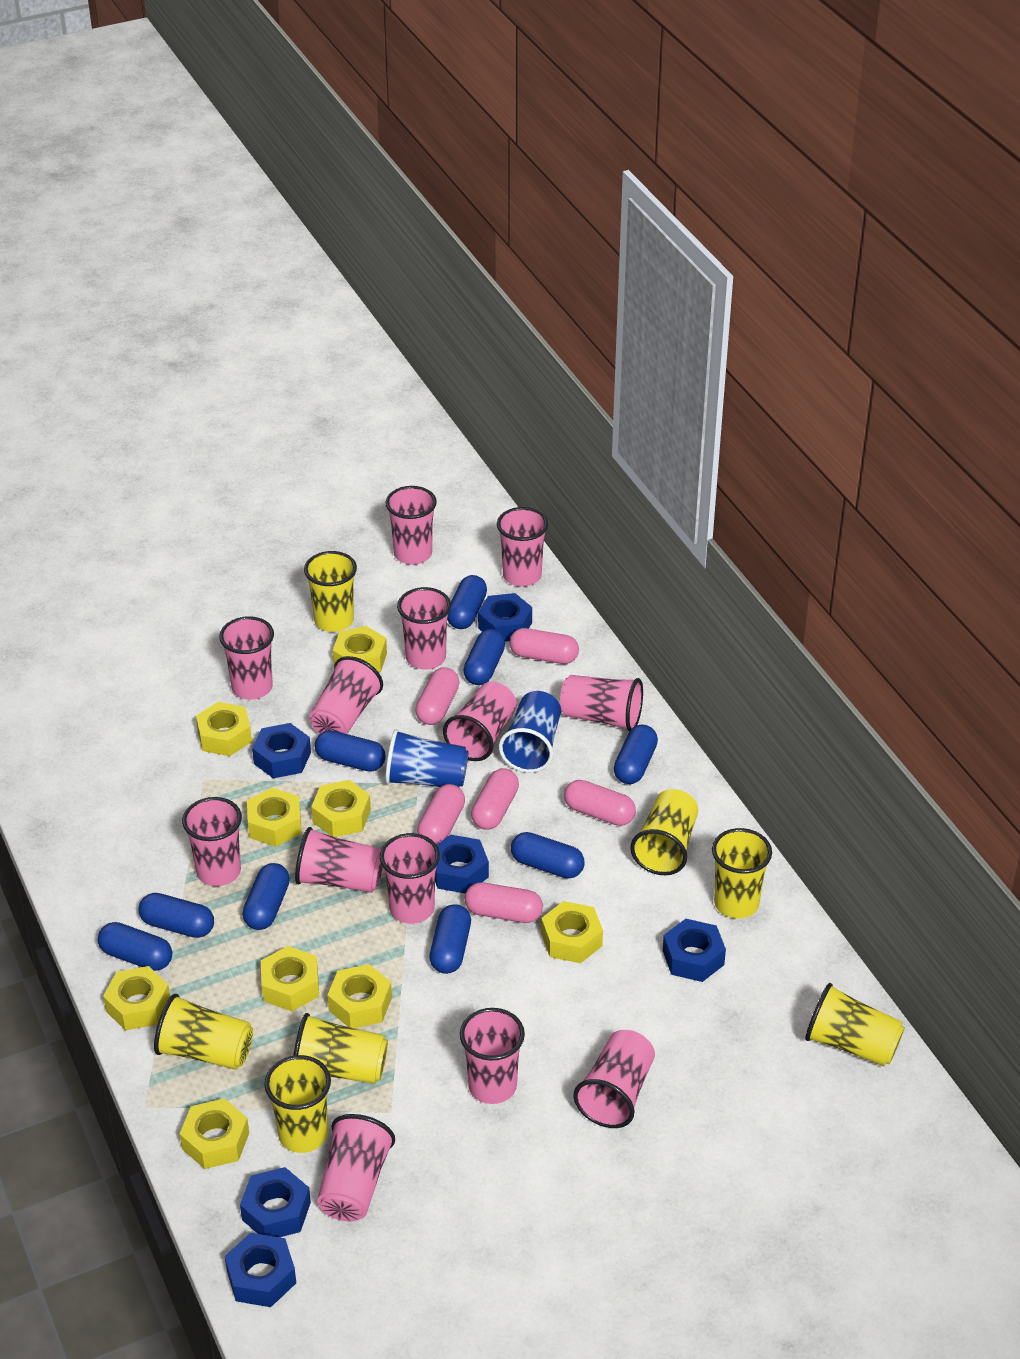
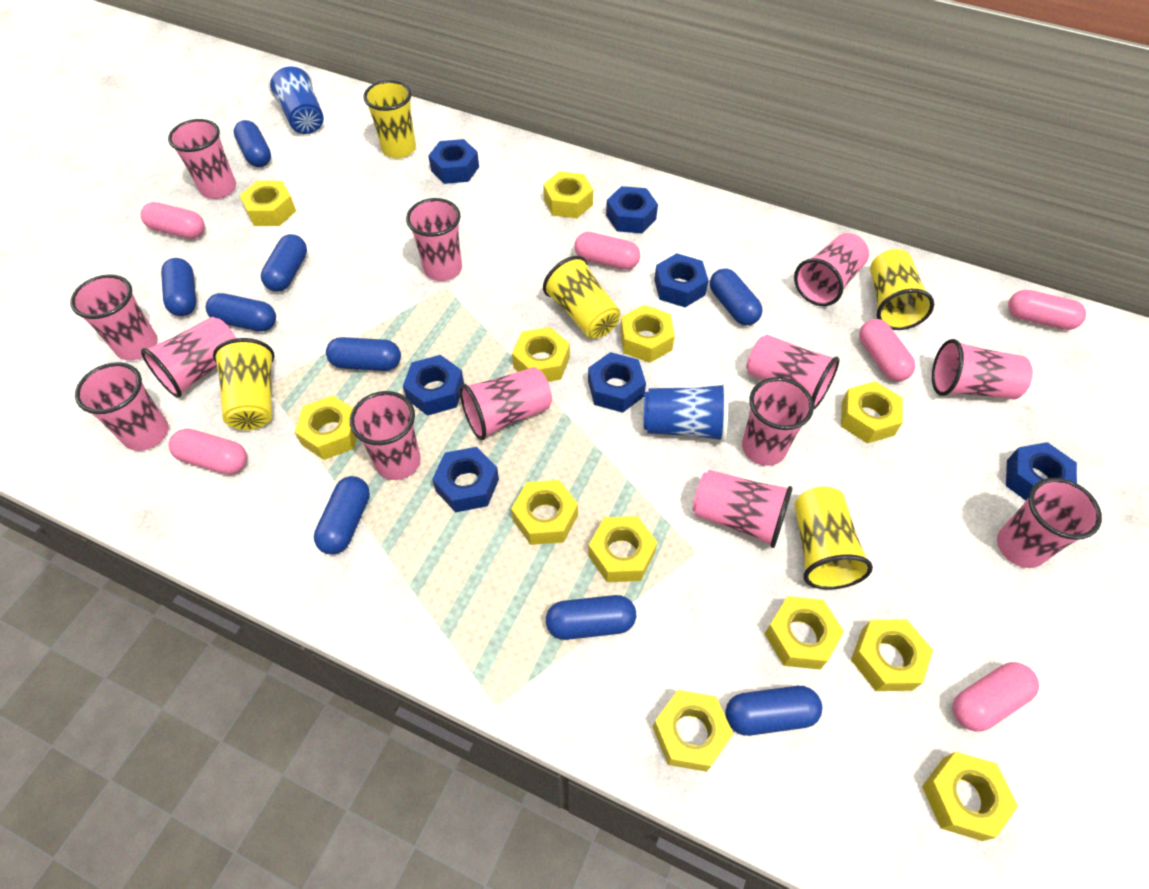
blue nut: 6 -> 7
yellow cup: 7 -> 5
yellow nut: 9 -> 12

